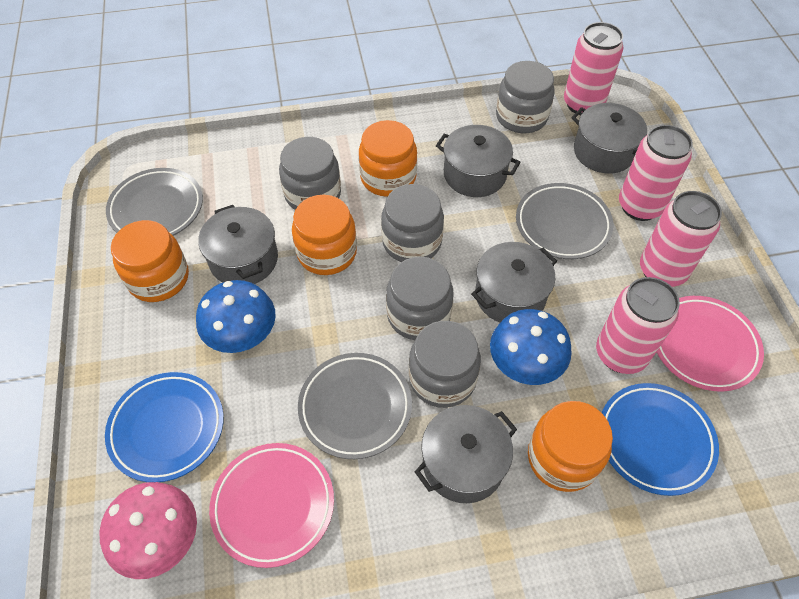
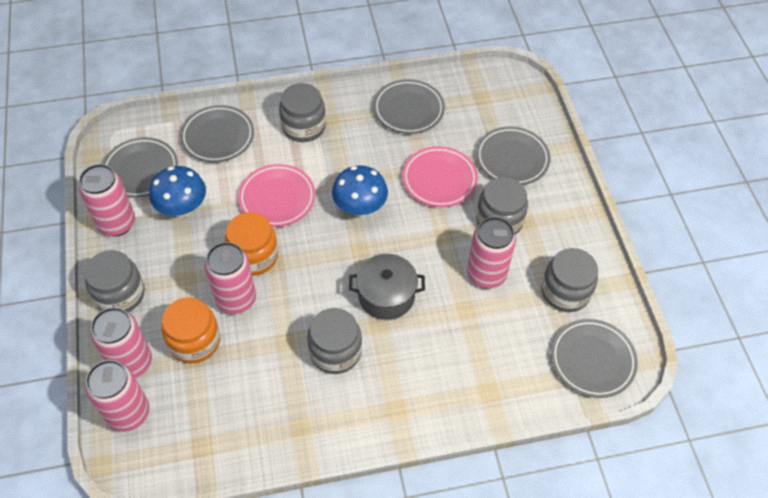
blue plate: 2 -> 0
grey plate: 3 -> 5
grey pot: 5 -> 1
orange jar: 4 -> 2
pink can: 4 -> 5
pink mushroom: 1 -> 0

